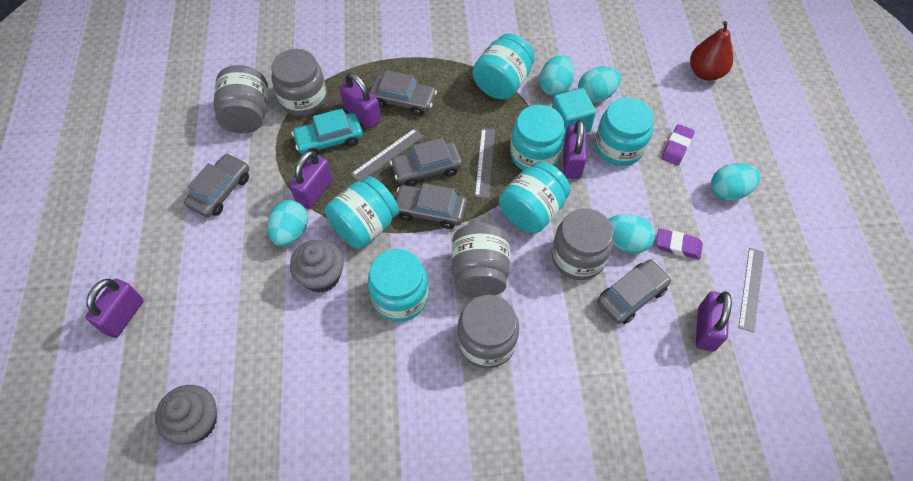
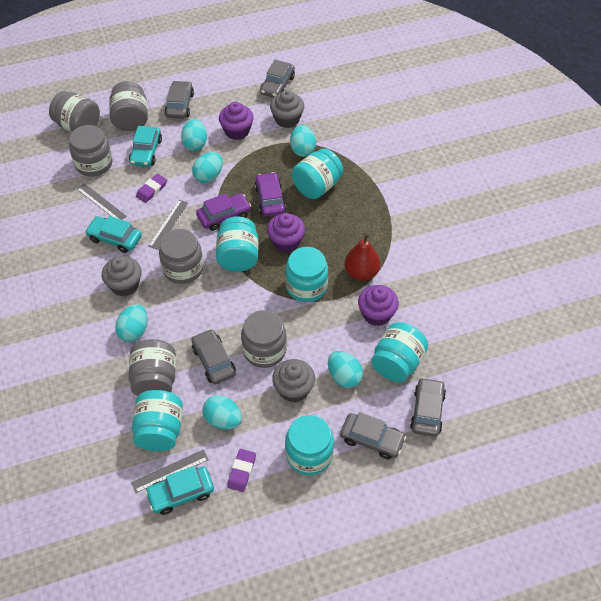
grey cupcake: 2 -> 3
grey jar: 5 -> 6
purple car: 0 -> 2
purple cupcake: 0 -> 3
purple padlock: 5 -> 0
turquoise car: 1 -> 3
turquoise cube: 1 -> 0
turquoise egg: 5 -> 6

